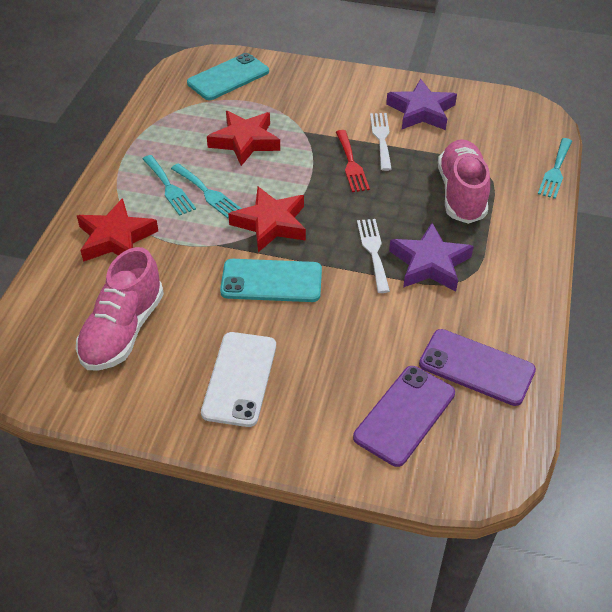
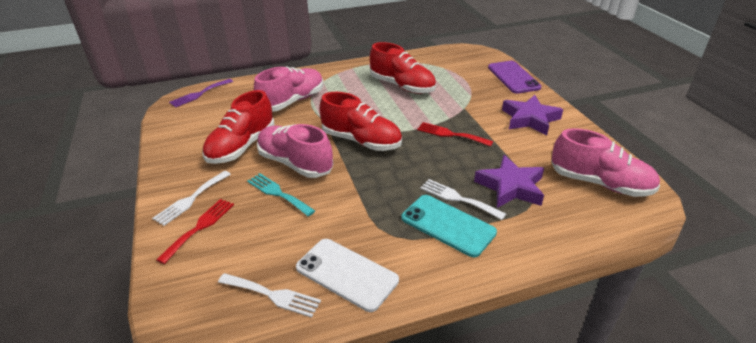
pink shoe: 2 -> 3
purple fork: 0 -> 1
purple phone: 2 -> 1
red fork: 1 -> 2
red shoe: 0 -> 3
red star: 3 -> 0
turquoise fork: 3 -> 1
turquoise phone: 2 -> 1
white fork: 2 -> 3

